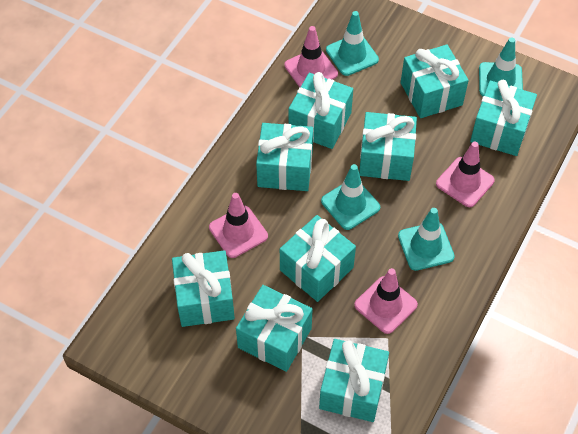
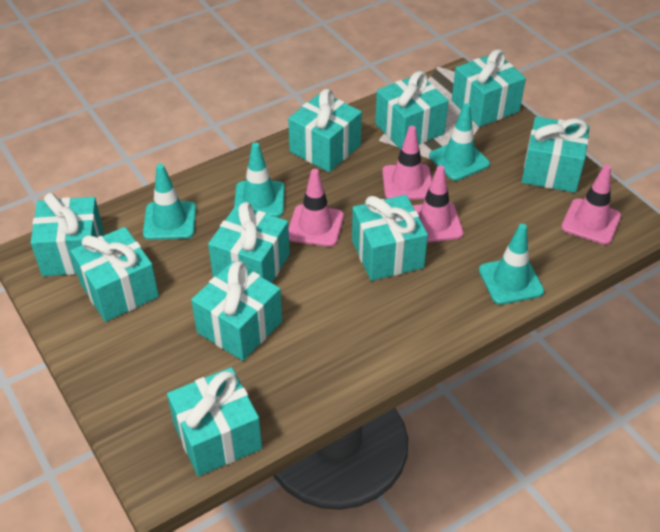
turquoise gift: 9 -> 10

